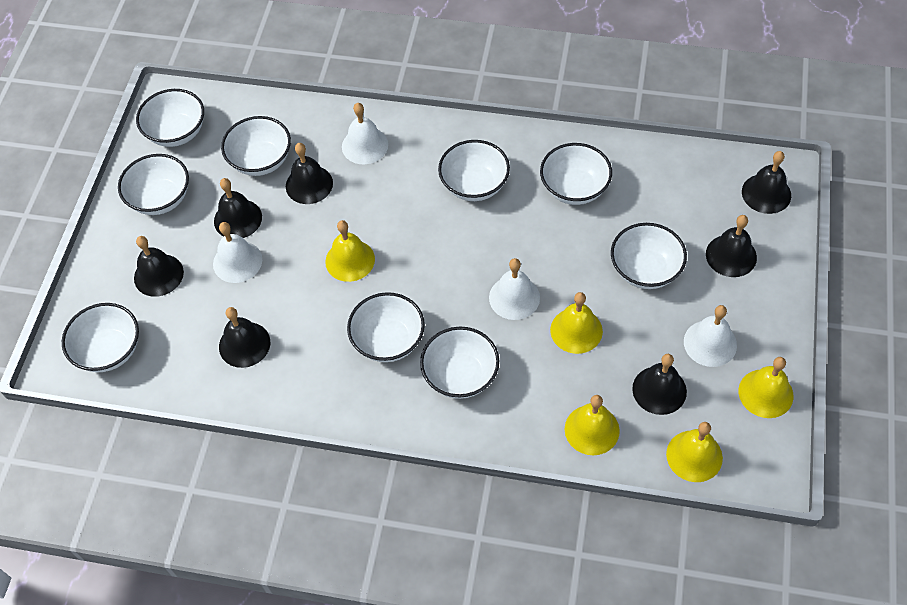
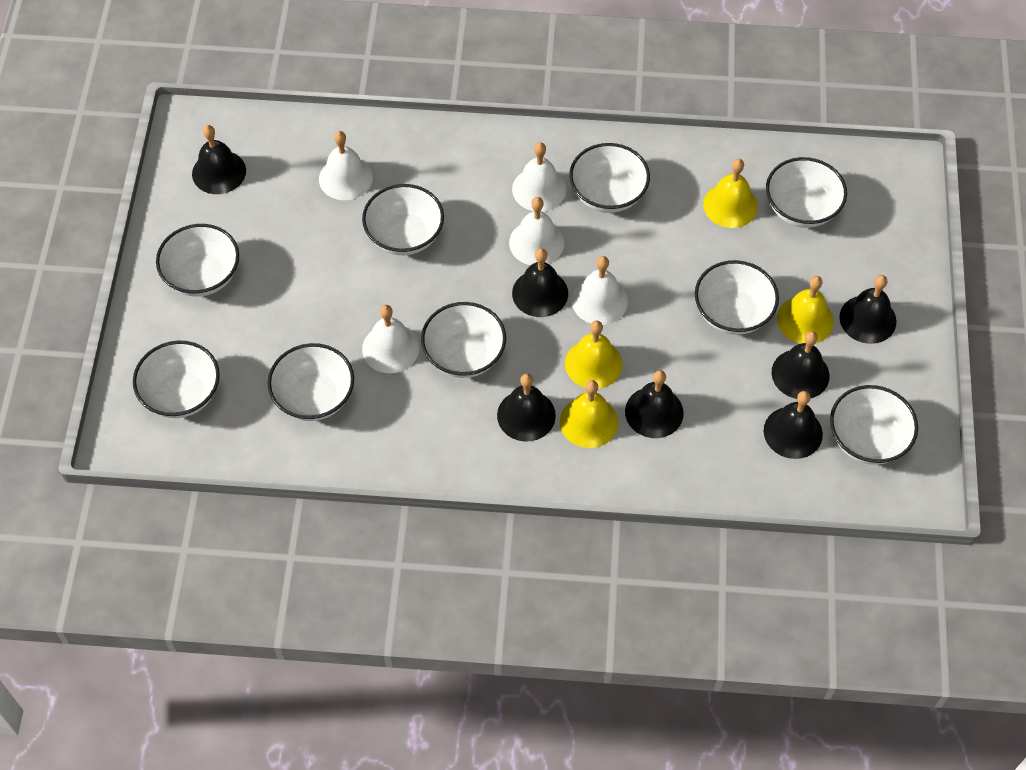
white bell: 4 -> 5
yellow bell: 5 -> 4

